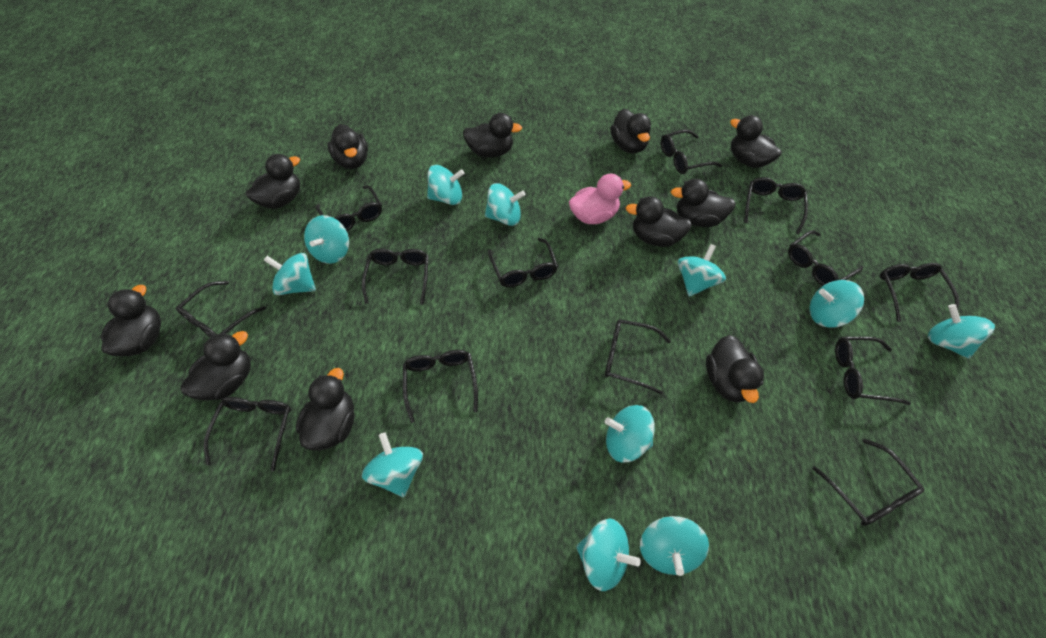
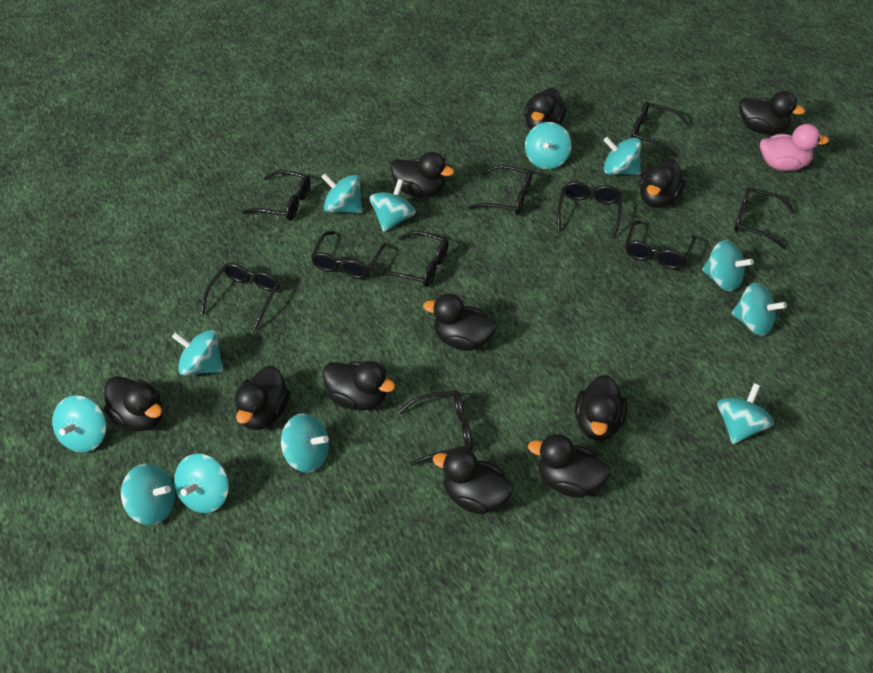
black glasses: 13 -> 10
turquoise spinning top: 11 -> 12

